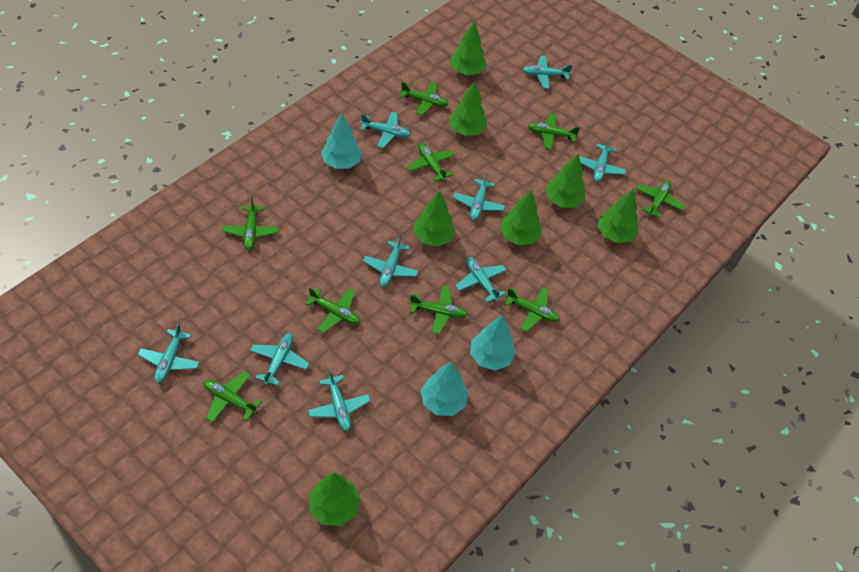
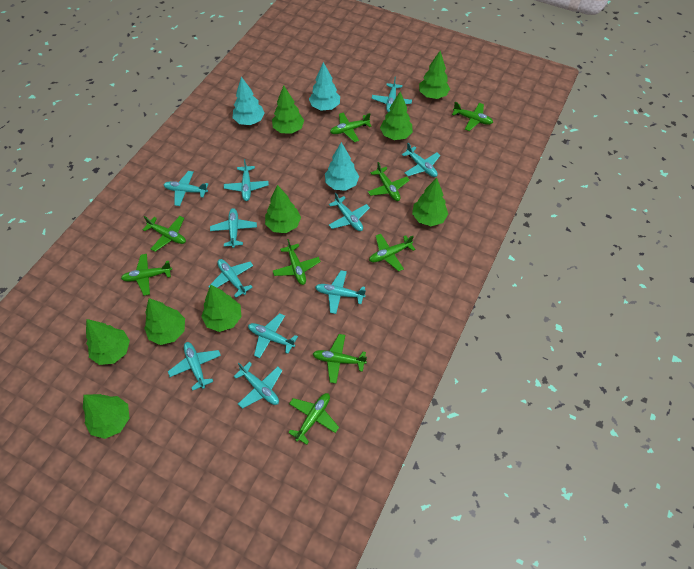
green tree: 7 -> 9
turquoise plane: 9 -> 11

